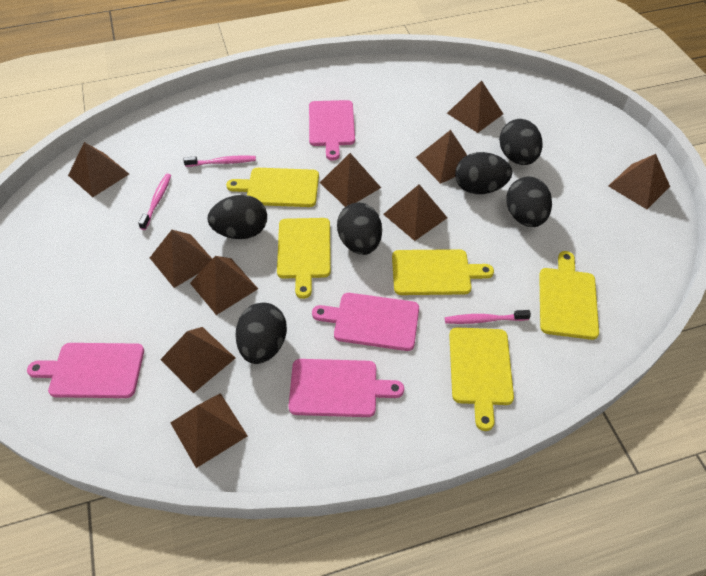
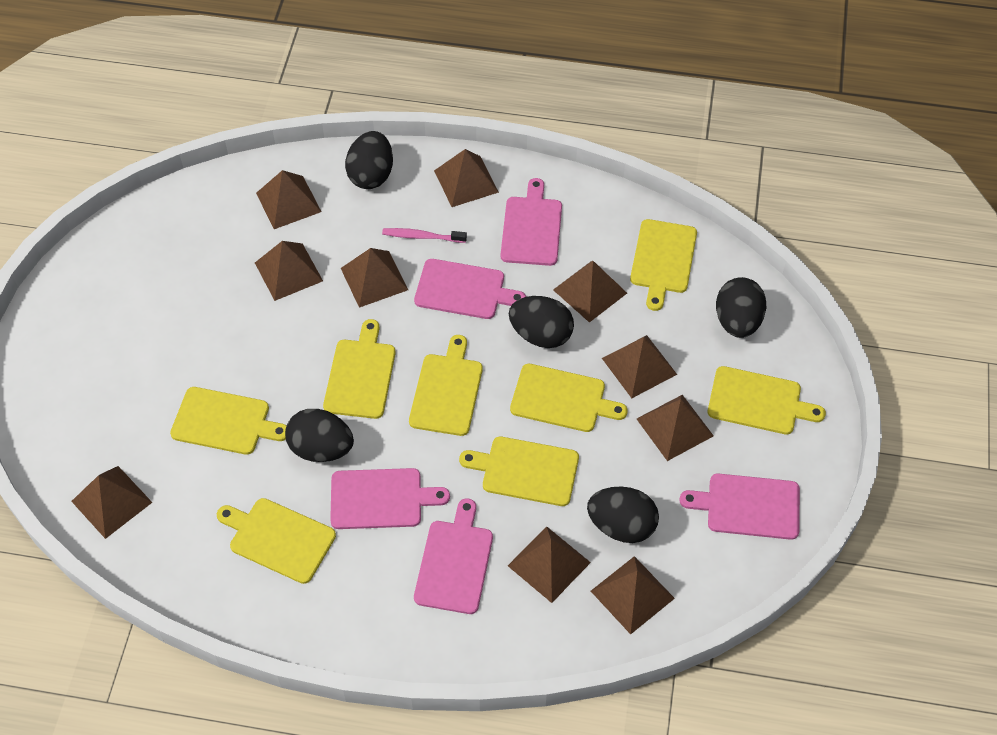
black egg: 6 -> 5
pink cutting board: 4 -> 5
pink toothbrush: 3 -> 1
yellow cutting board: 5 -> 8

